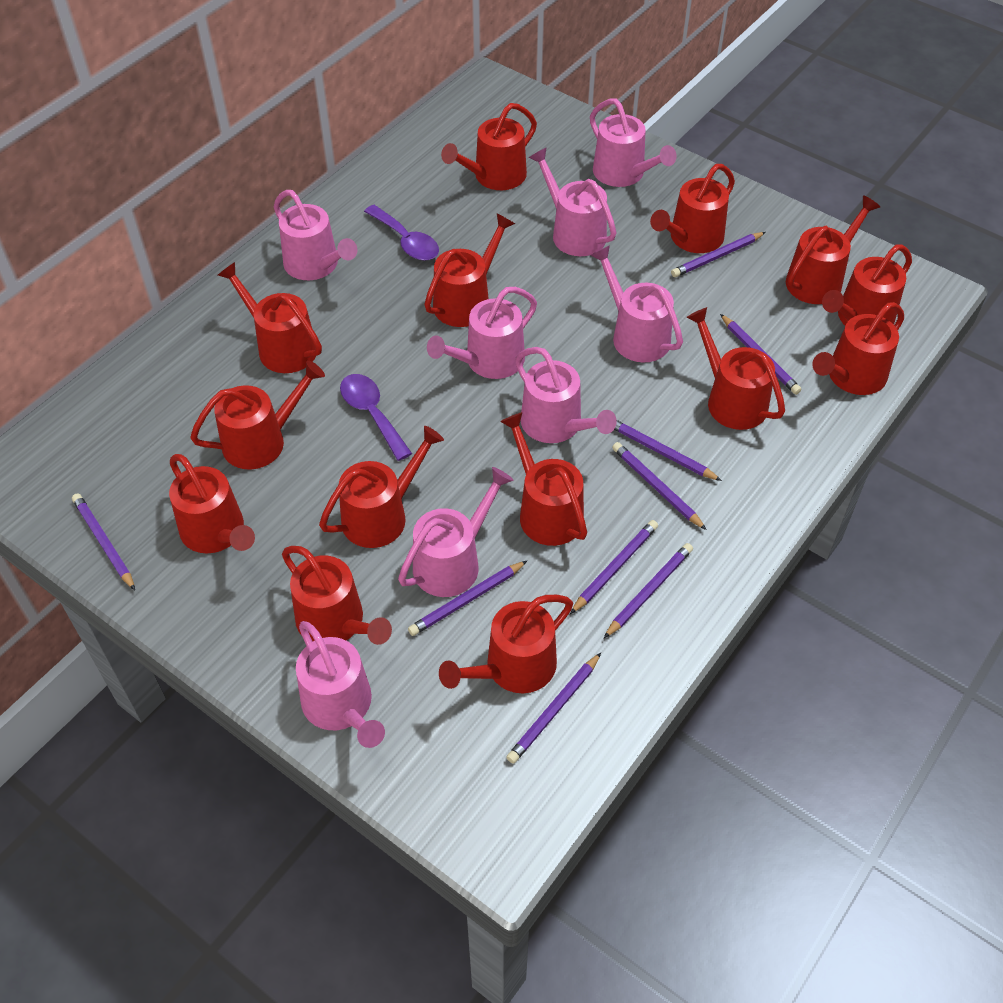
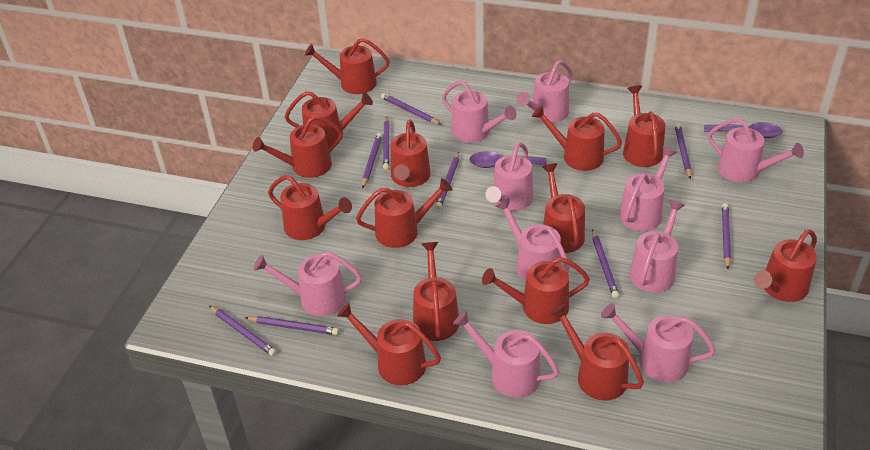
pink watering can: 8 -> 10

